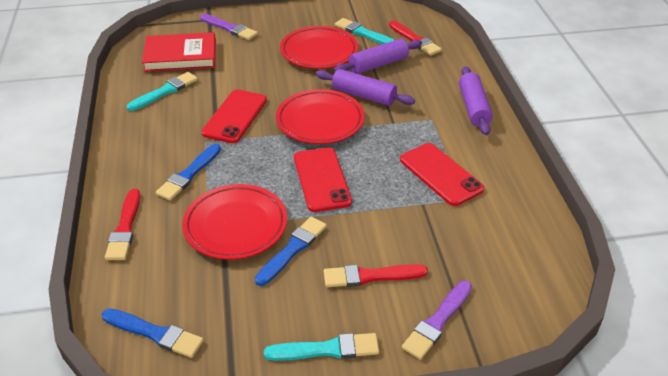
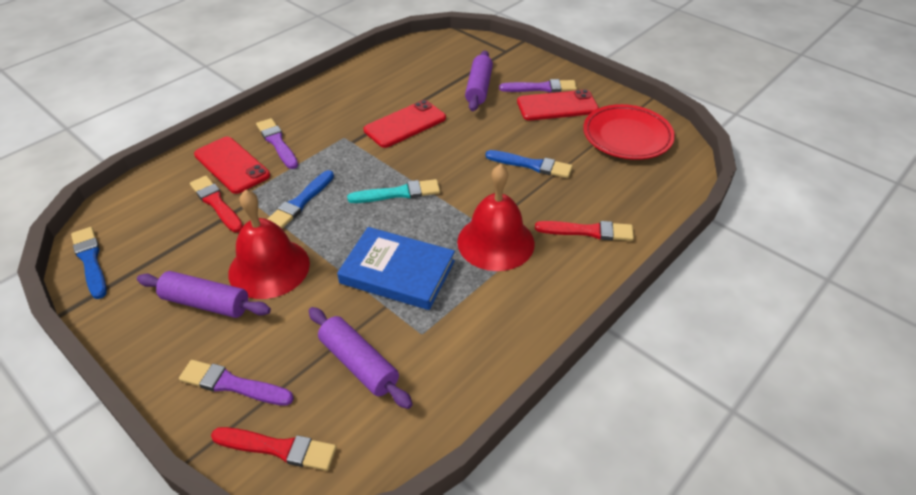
blue book: 0 -> 1
purple brush: 2 -> 3
red bell: 0 -> 2
red book: 1 -> 0
red plate: 3 -> 1
turquoise brush: 3 -> 1

